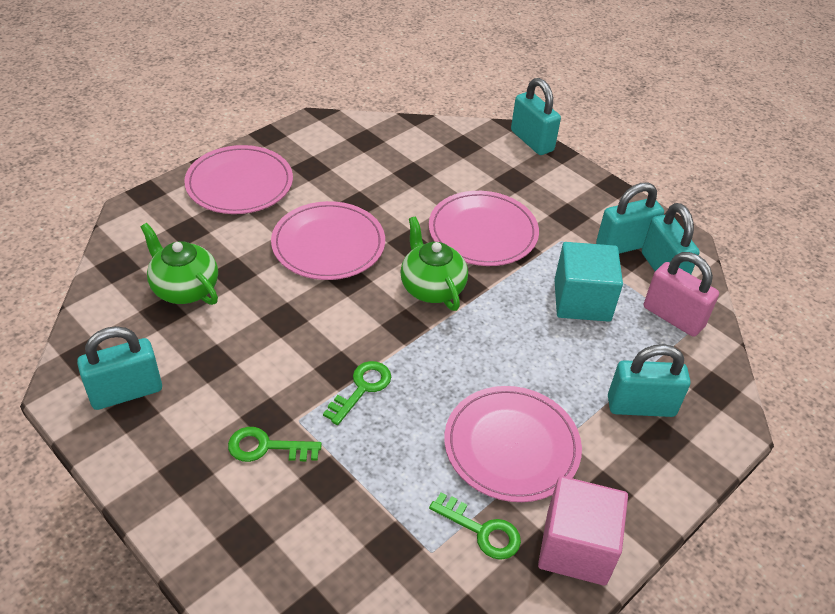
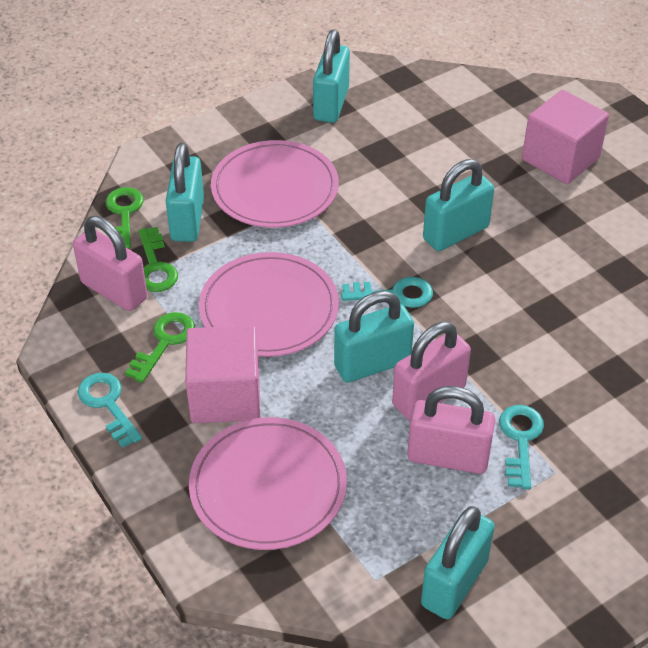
green teapot: 2 -> 0
pink cube: 1 -> 2
pink padlock: 1 -> 3
pink plate: 4 -> 3
turquoise cube: 1 -> 0
turquoise key: 0 -> 3

